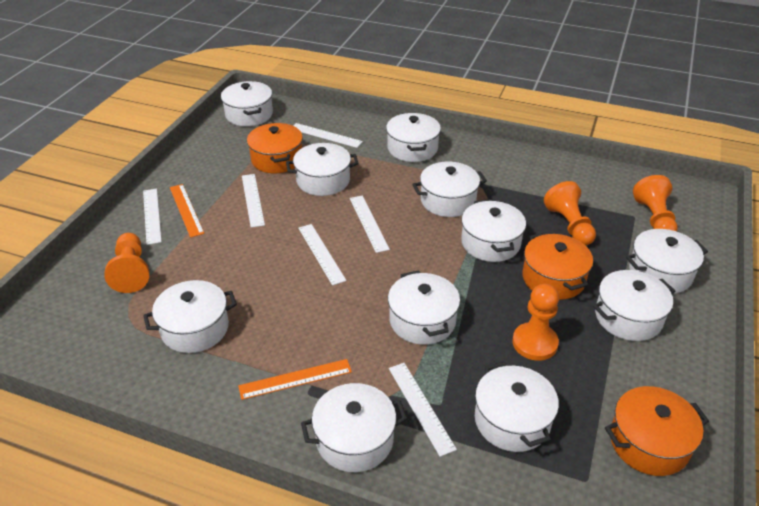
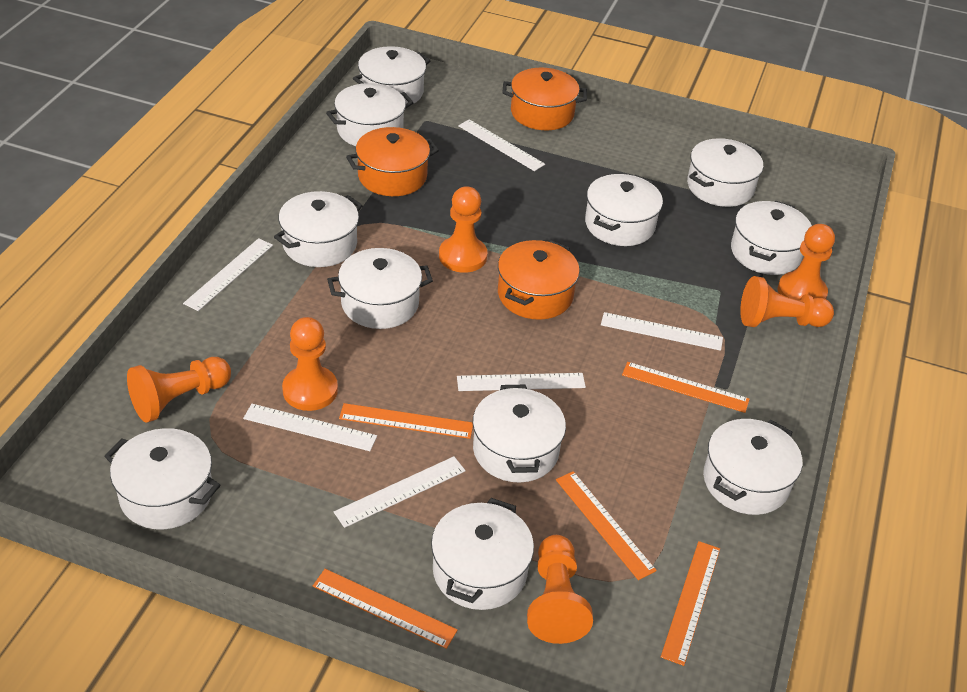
orange pawn: 4 -> 6
orange ruler: 2 -> 5

